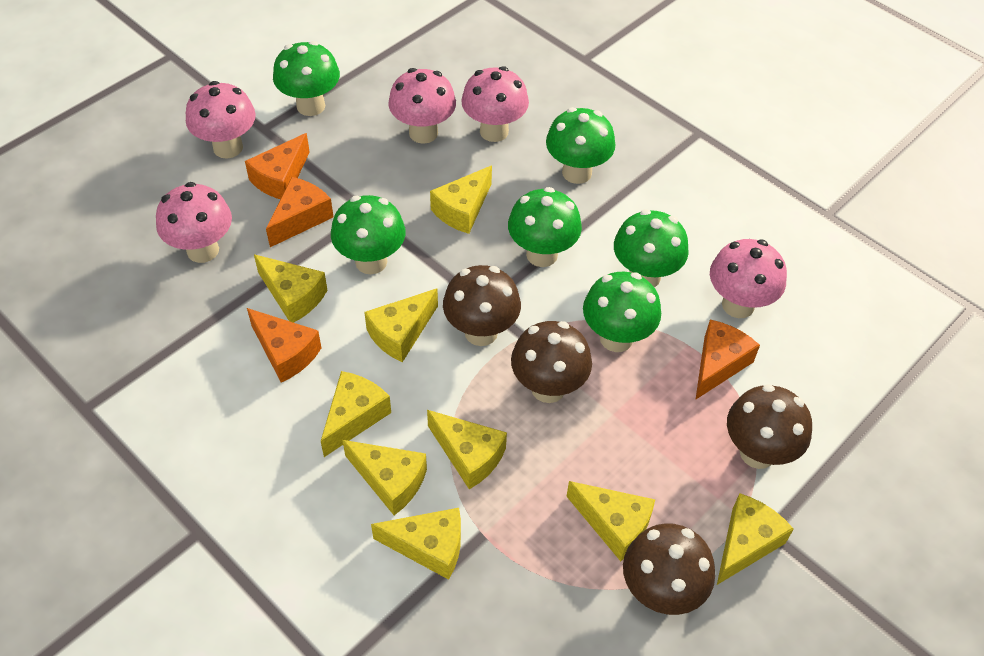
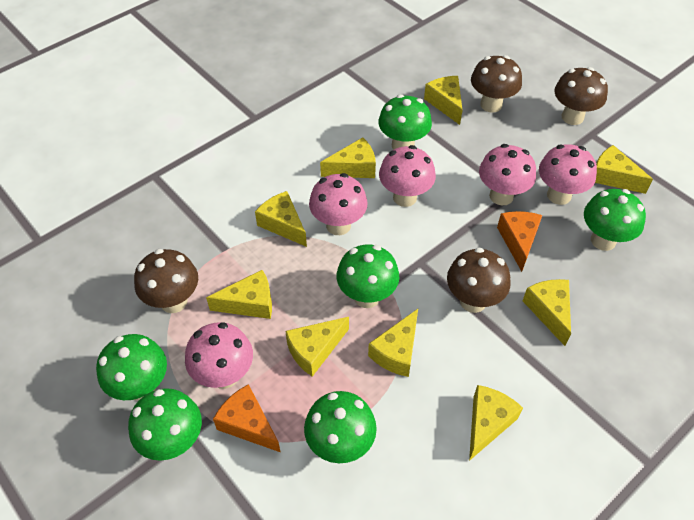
orange cheese: 4 -> 2

